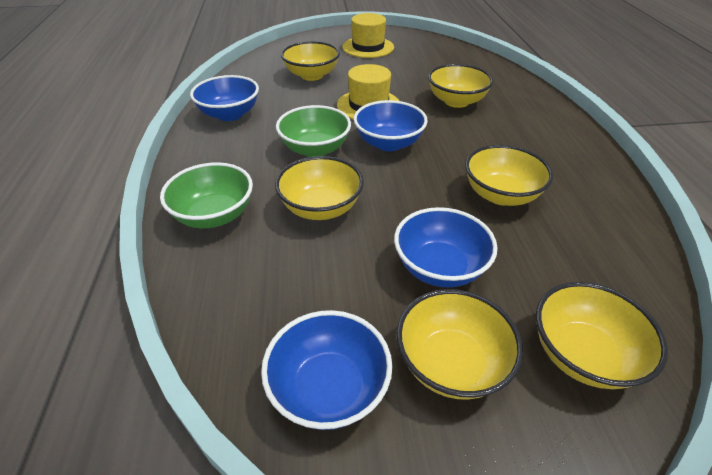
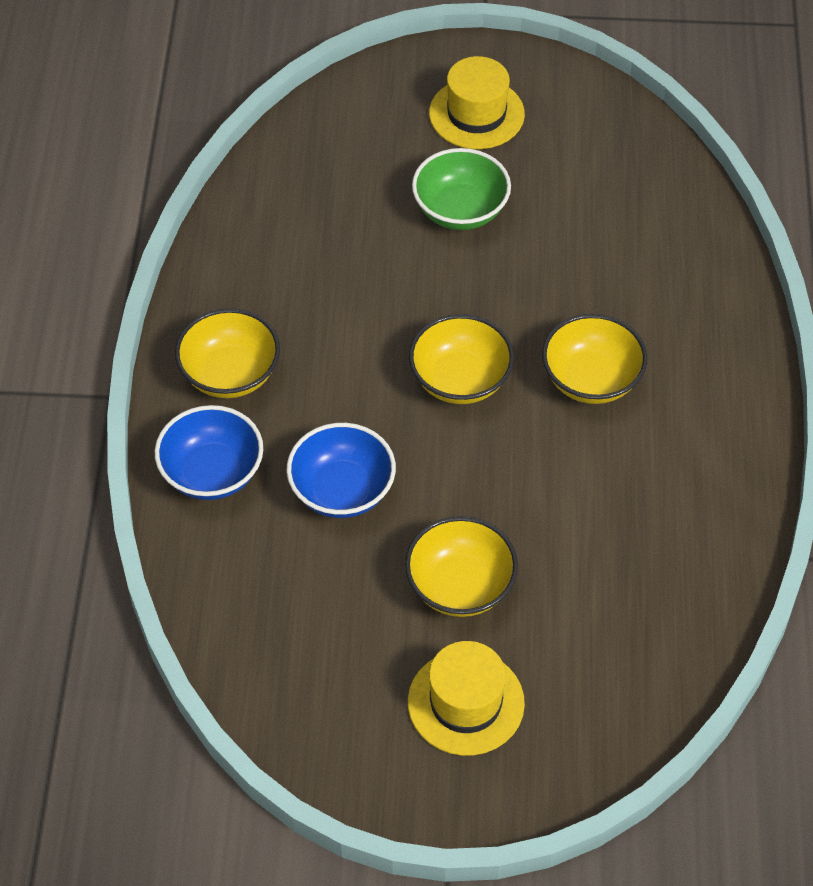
blue bowl: 4 -> 2
green bowl: 2 -> 1
yellow bowl: 6 -> 4

